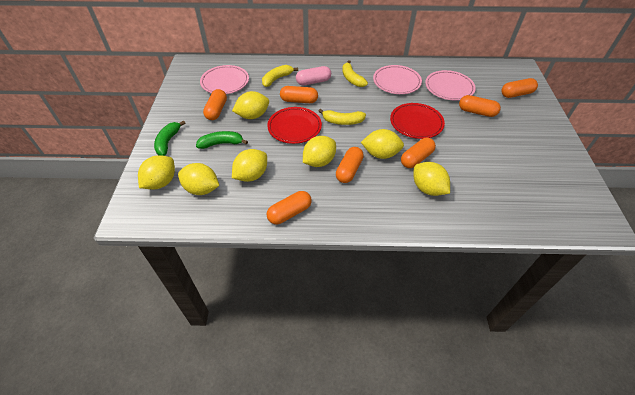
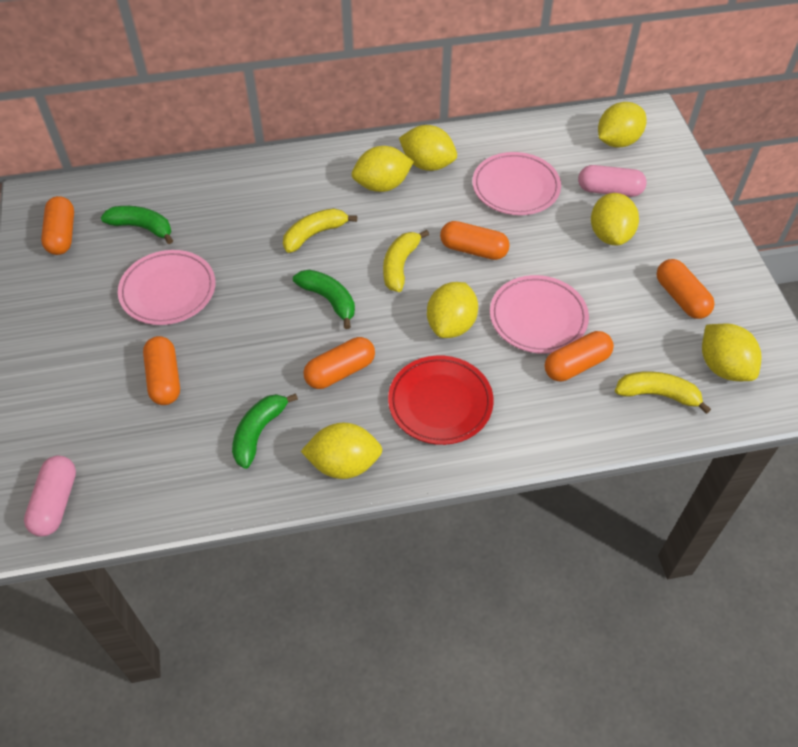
green banana: 2 -> 3
orange capsule: 7 -> 6
pink capsule: 1 -> 2
red plate: 2 -> 1

